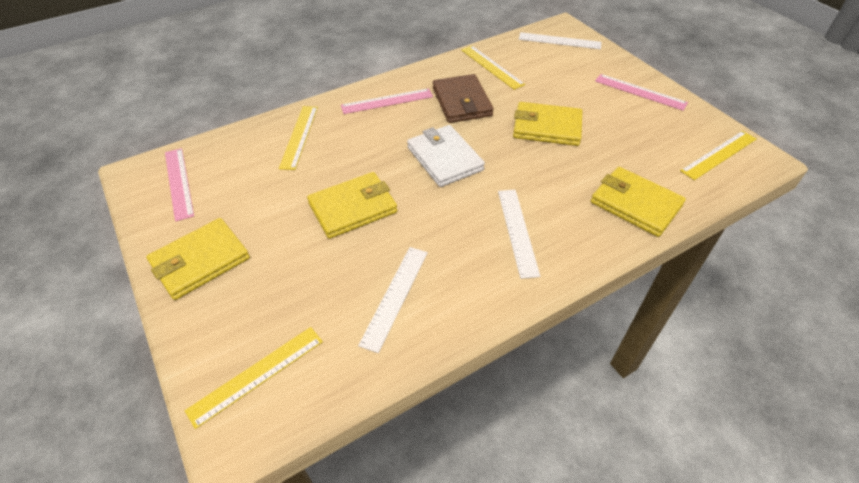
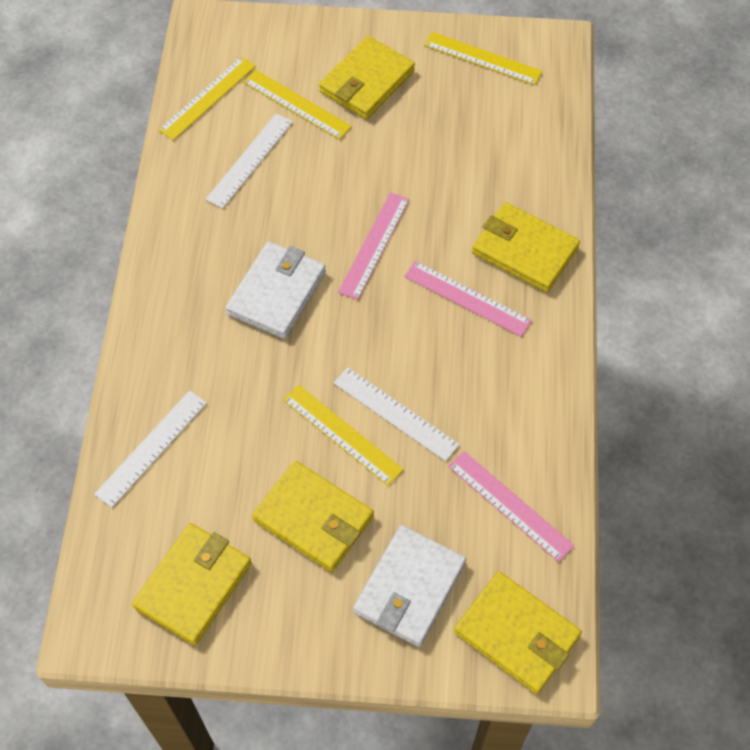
brown wallet: 1 -> 0
white wallet: 1 -> 2
yellow wallet: 4 -> 5

